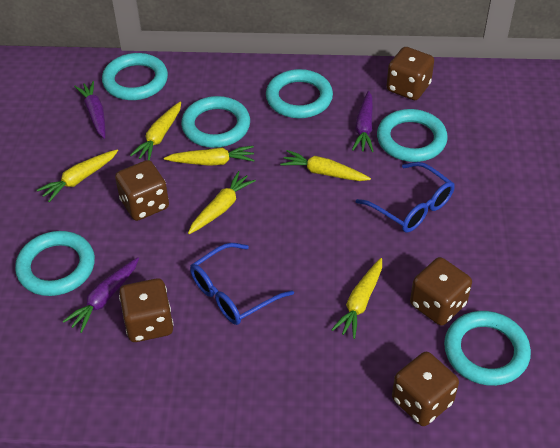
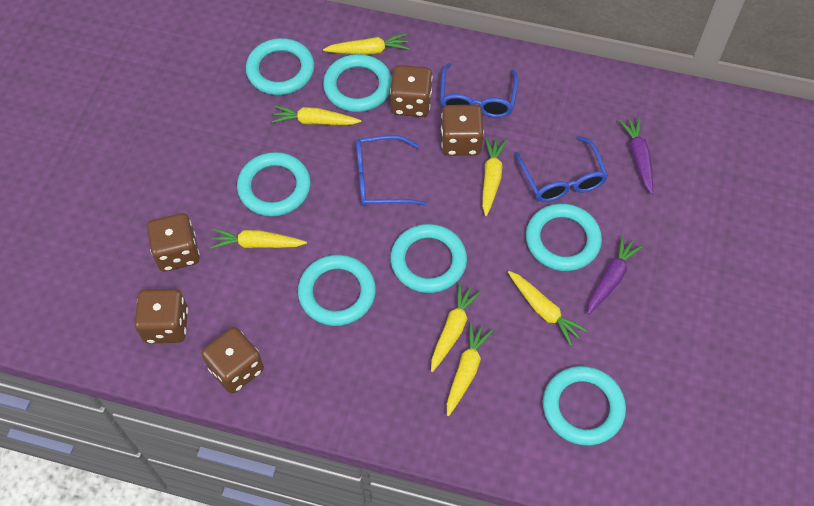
blue glasses: 2 -> 3
purple carrot: 3 -> 2
turquoise ring: 6 -> 7
yellow carrot: 6 -> 7

